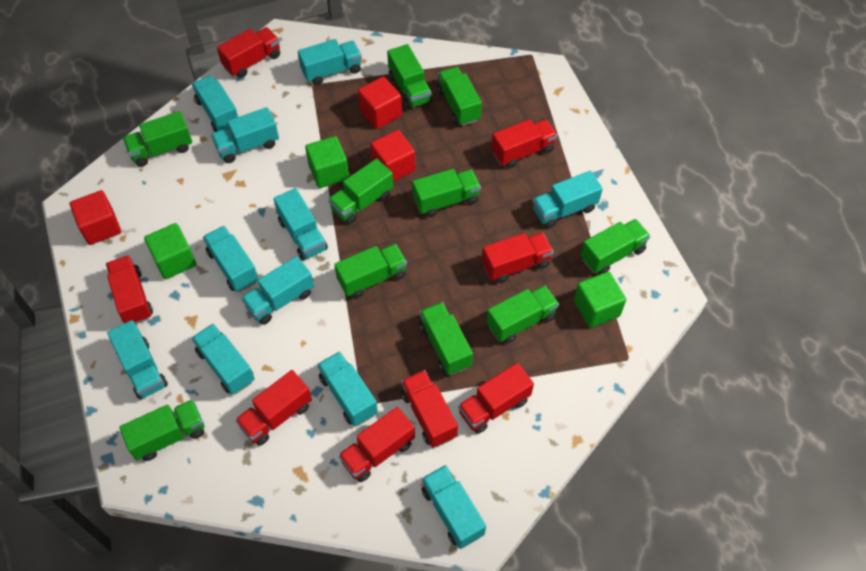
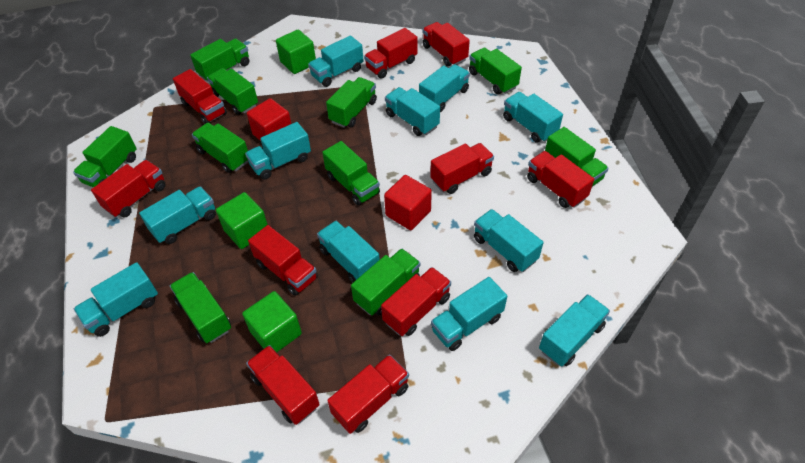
red cube: 3 -> 2
red truck: 8 -> 10

